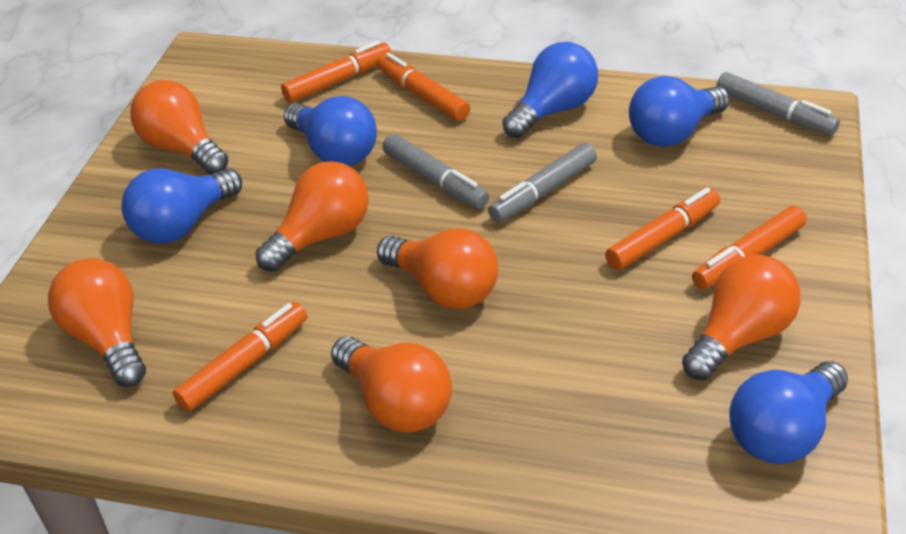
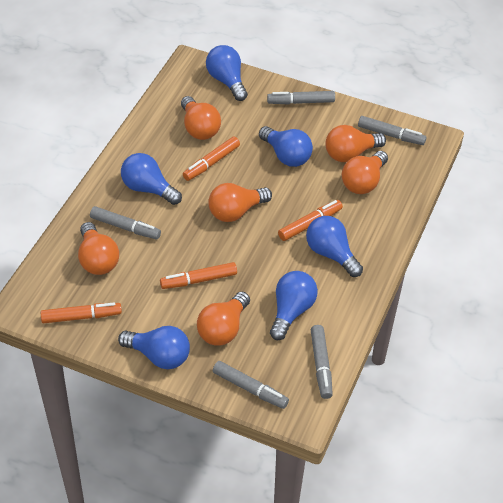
blue light bulb: 5 -> 6
grey marker: 3 -> 5
orange marker: 5 -> 4

